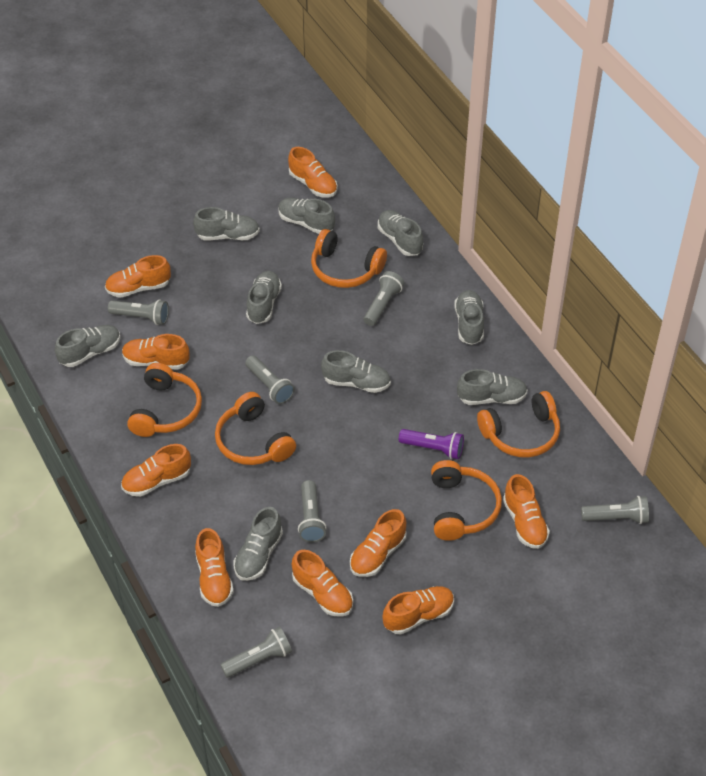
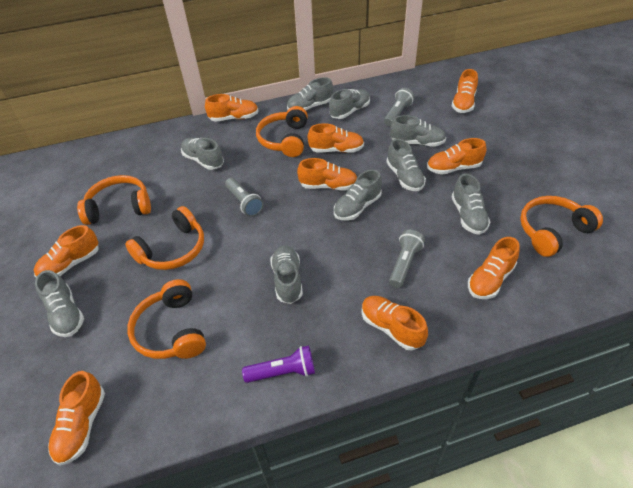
grey flashlight: 6 -> 3

